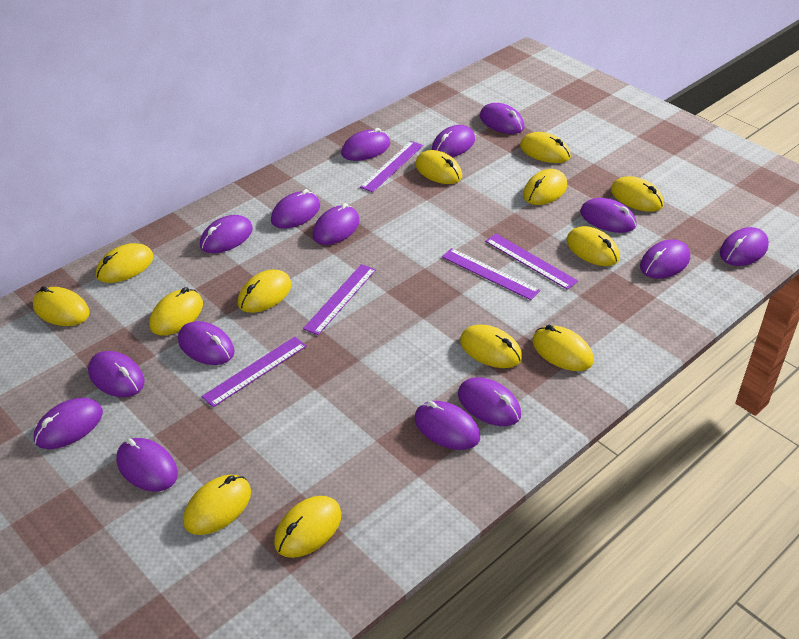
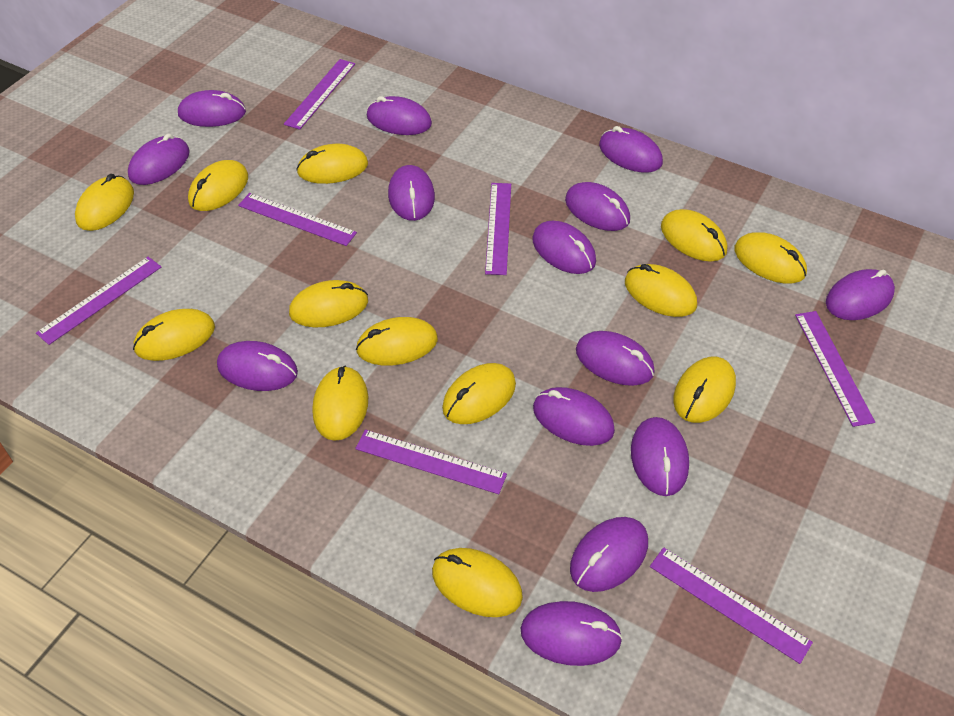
purple mouse: 15 -> 14
purple ruler: 5 -> 7

